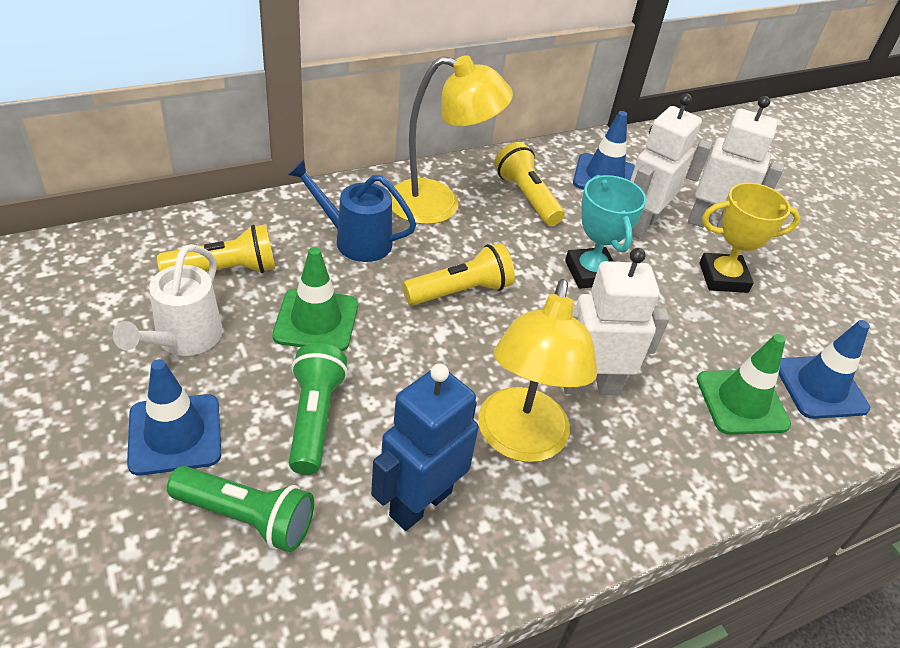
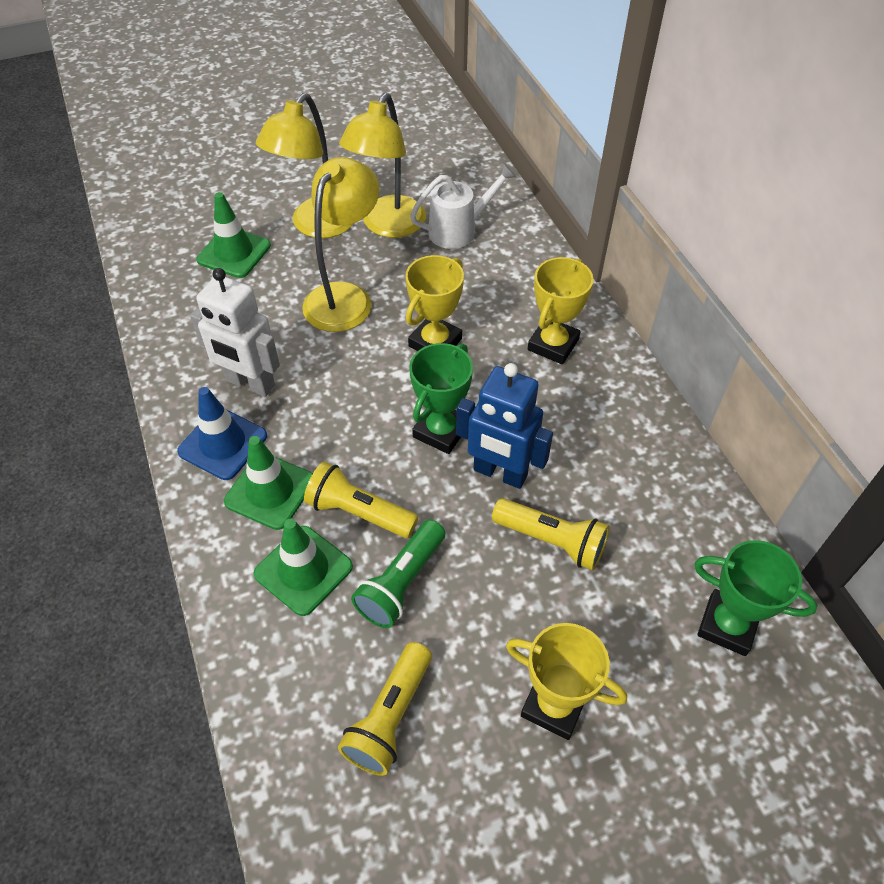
blue traffic cone: 3 -> 1
blue watering can: 1 -> 0
green flashlight: 2 -> 1
green traffic cone: 2 -> 3
green trophy: 0 -> 2
turquoise trophy: 1 -> 0
white robot: 3 -> 1
yellow lamp: 2 -> 3
yellow trophy: 1 -> 3

